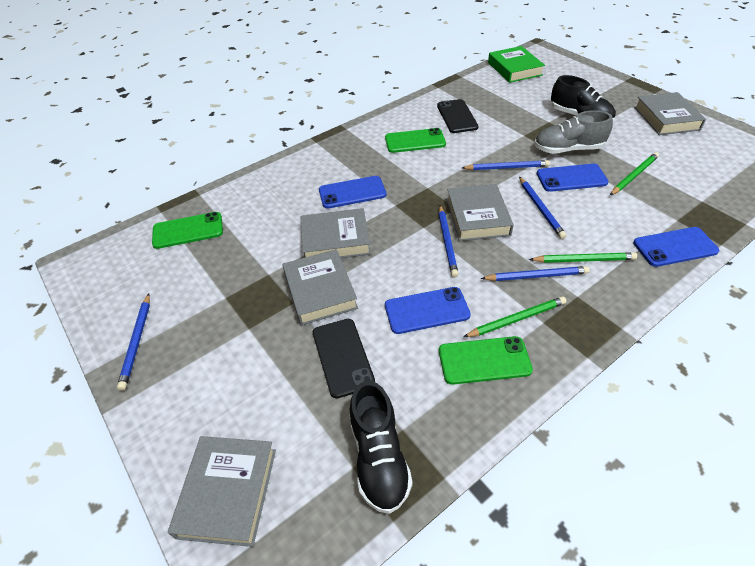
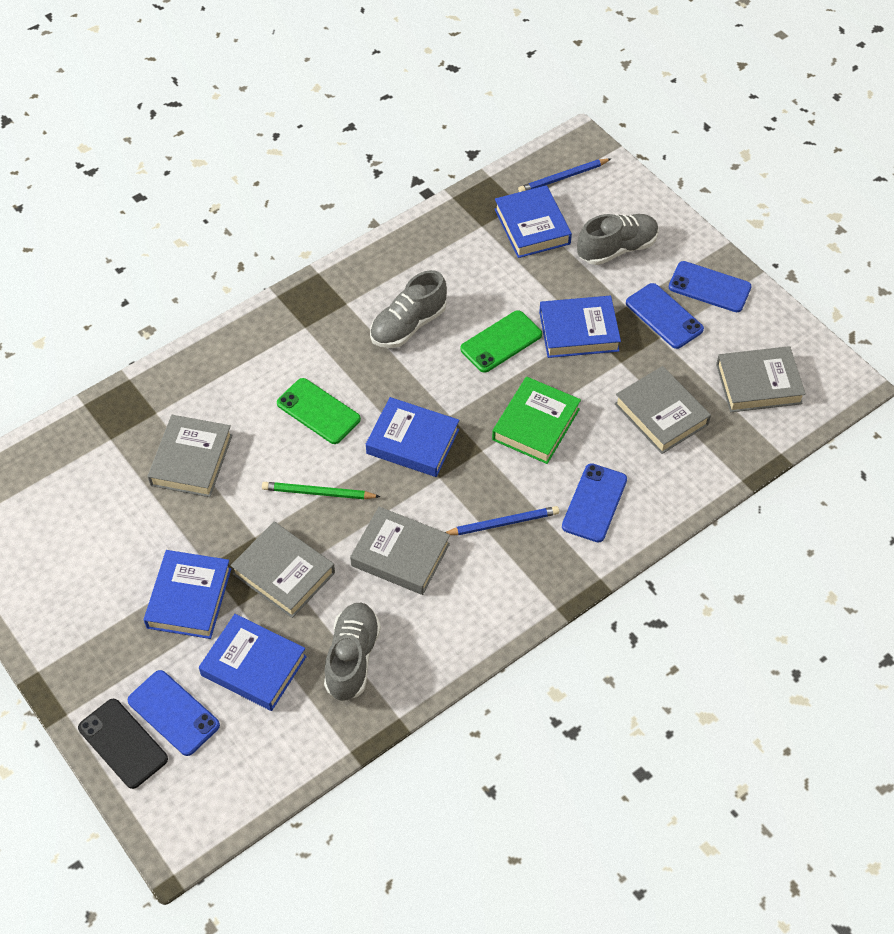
black phone: 2 -> 1
black shoe: 2 -> 0
blue book: 0 -> 5
blue pencil: 5 -> 2
green pencil: 3 -> 1
green phone: 3 -> 2
grey shoe: 1 -> 3

